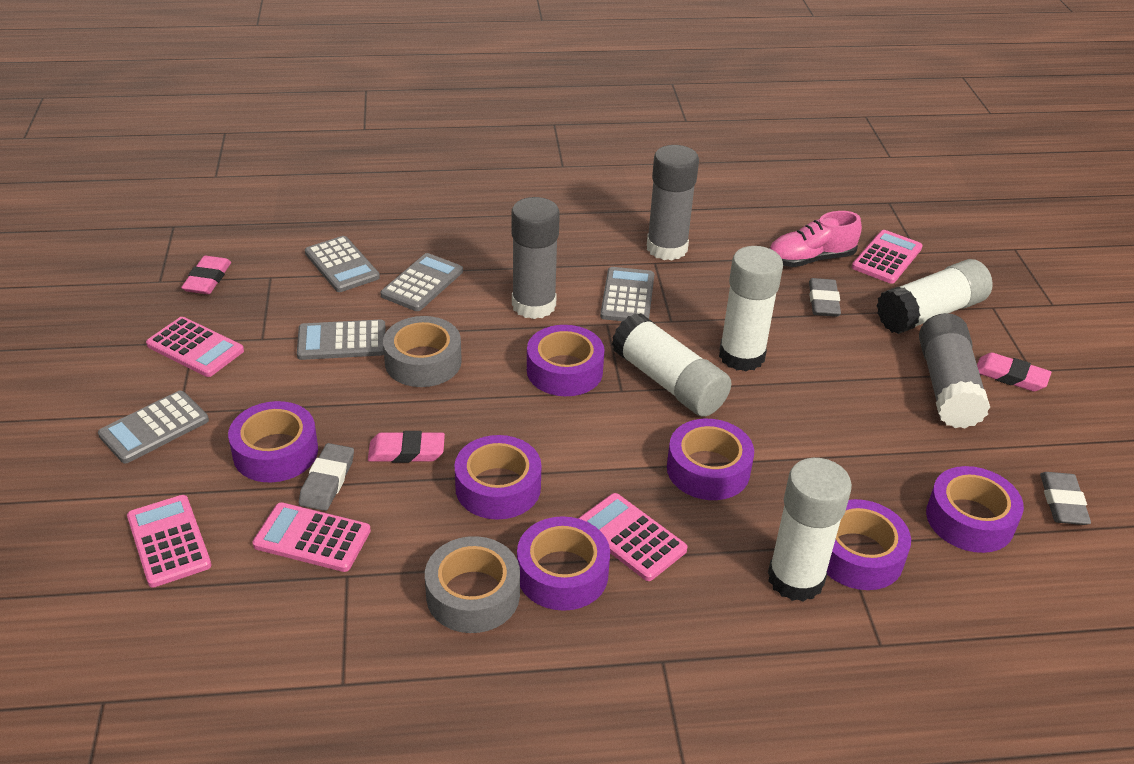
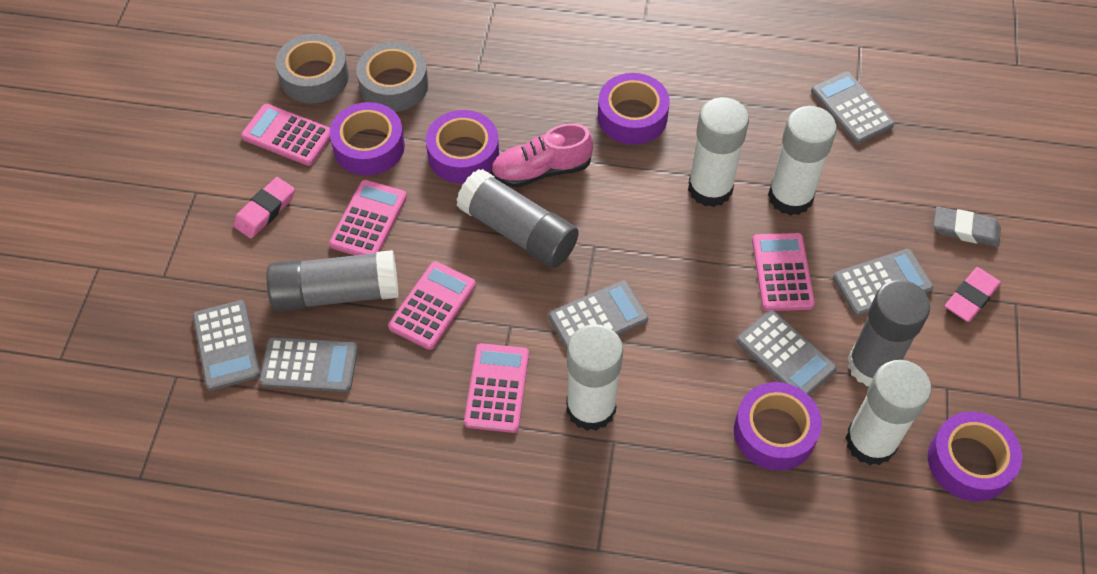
grey calculator: 5 -> 6
grey eraser: 3 -> 1
pink eraser: 3 -> 2
purple tape: 7 -> 5

